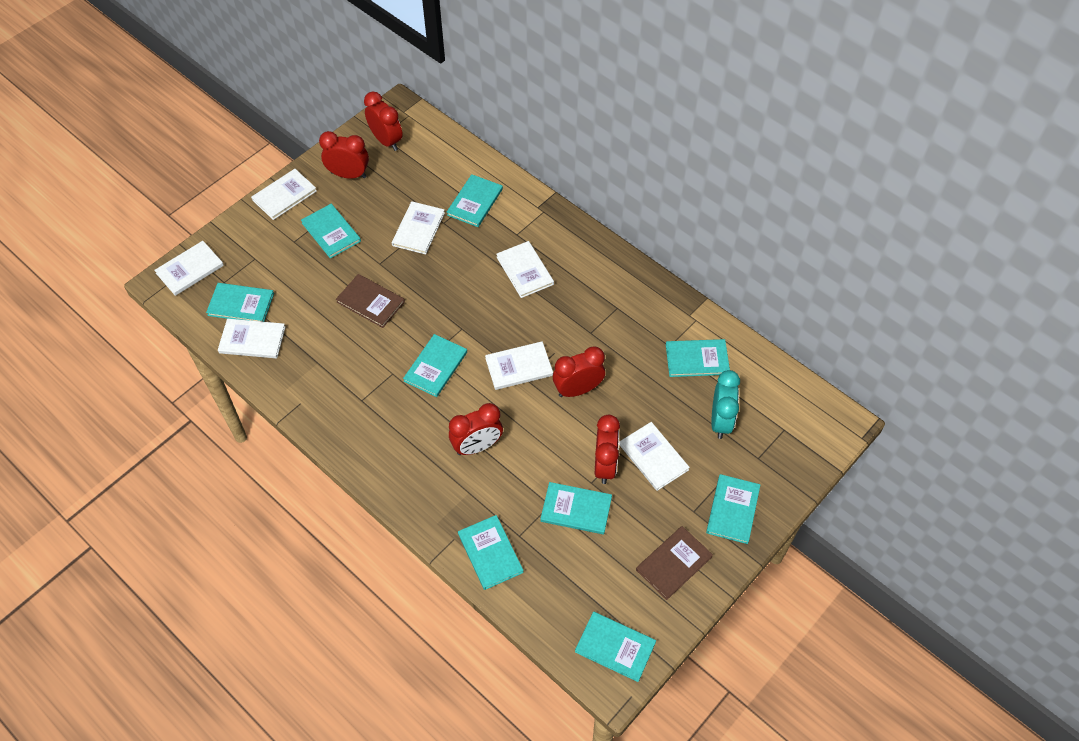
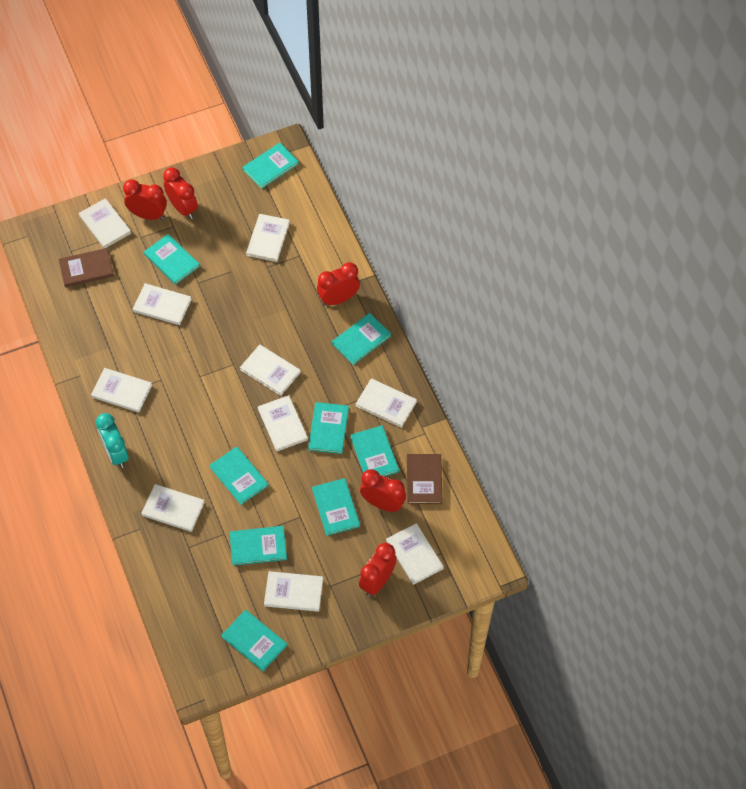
white book: 7 -> 10

